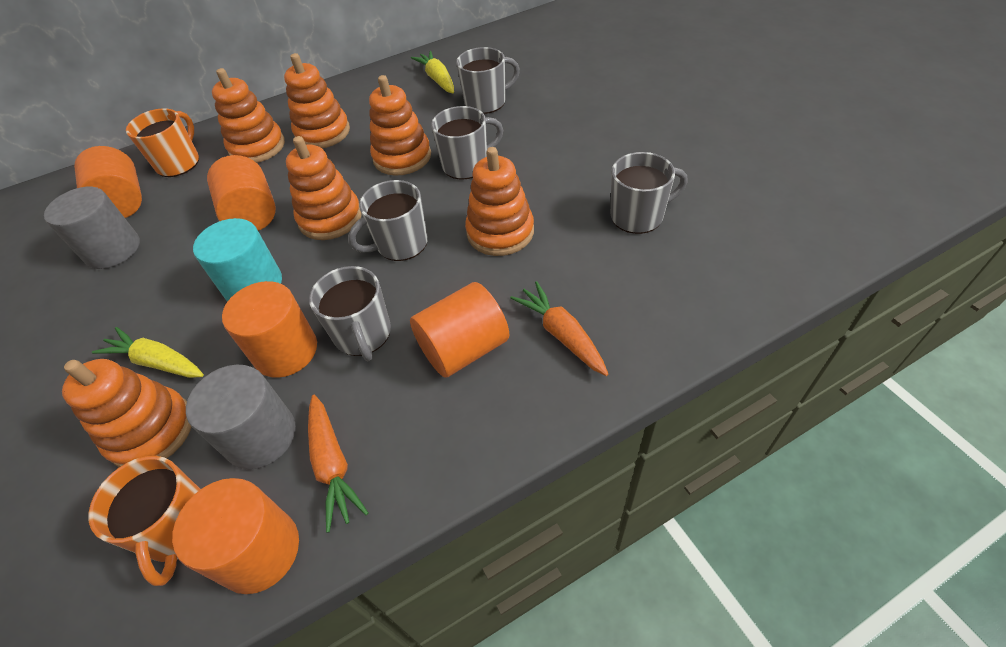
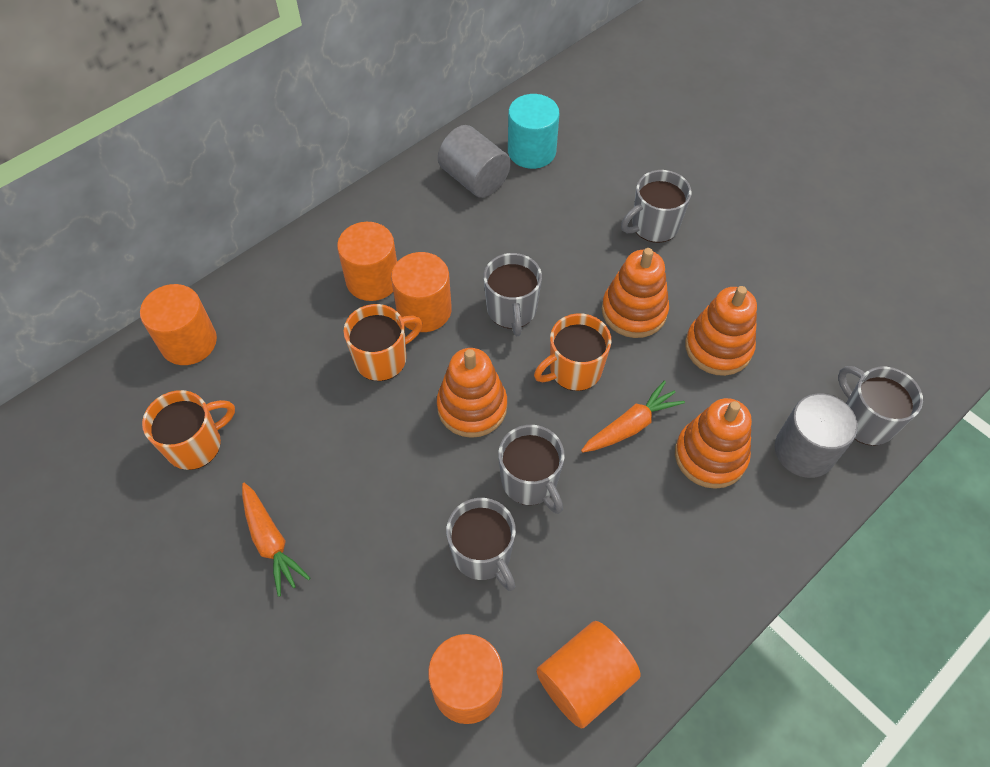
orange mug: 2 -> 3
orange stacking toy: 6 -> 4
yellow carrot: 2 -> 0

